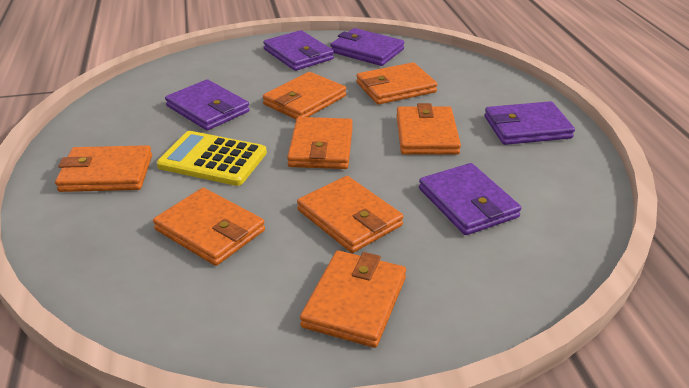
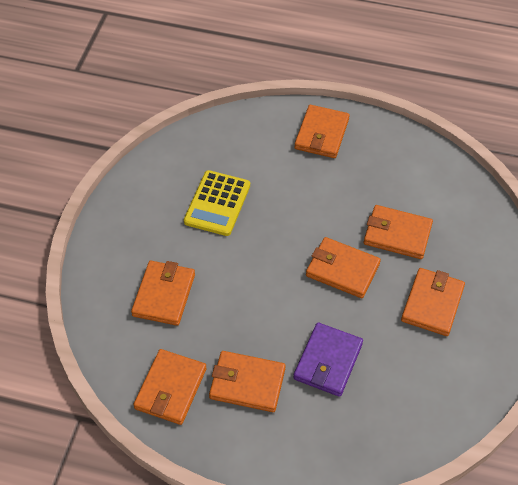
orange wallet: 8 -> 7
purple wallet: 5 -> 1

